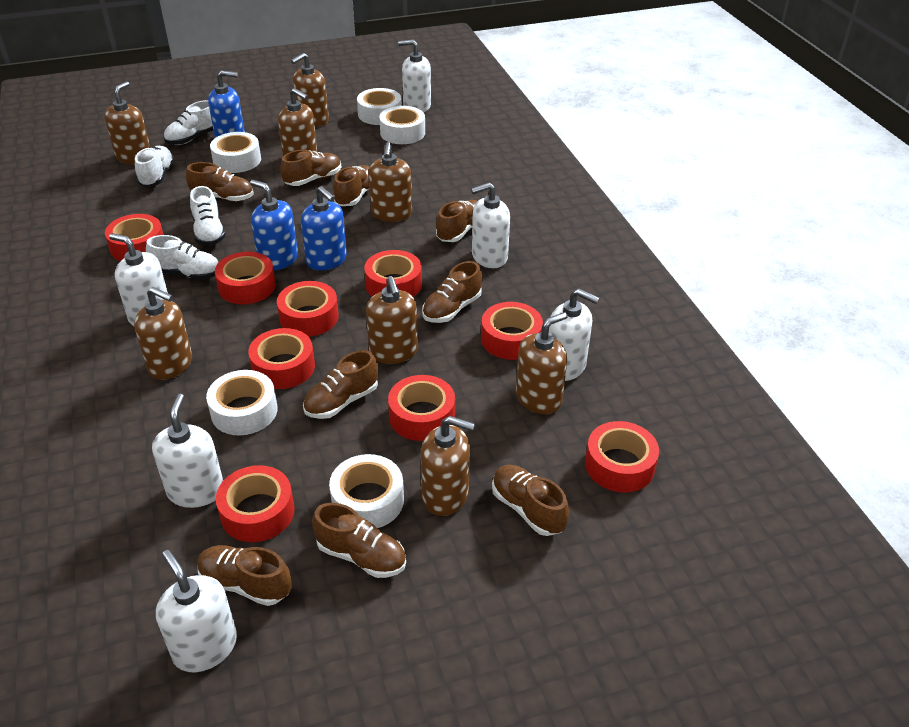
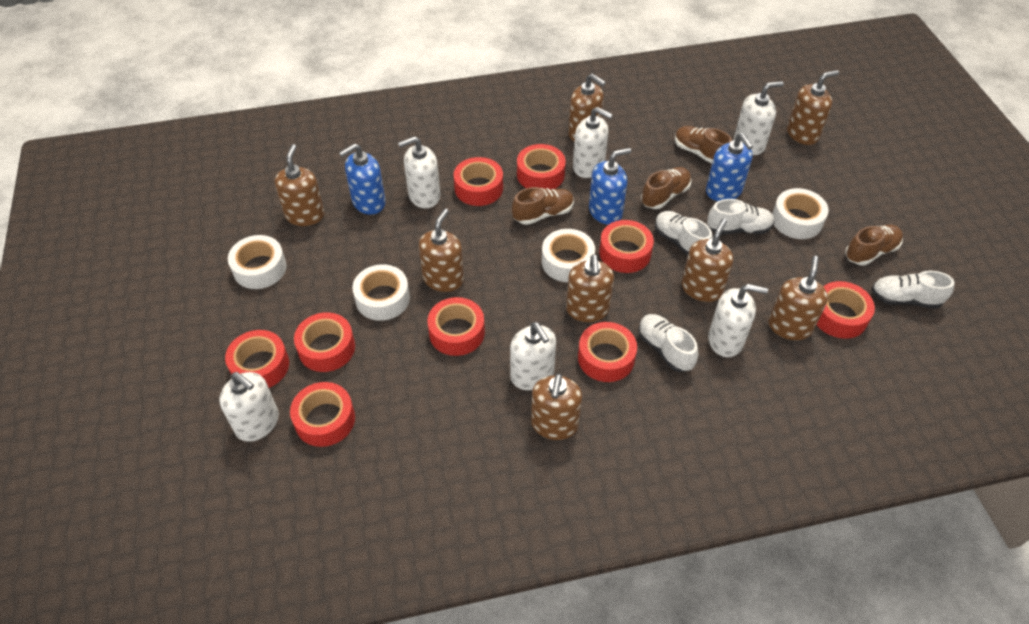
brown shoe: 9 -> 4
white tape: 5 -> 4

